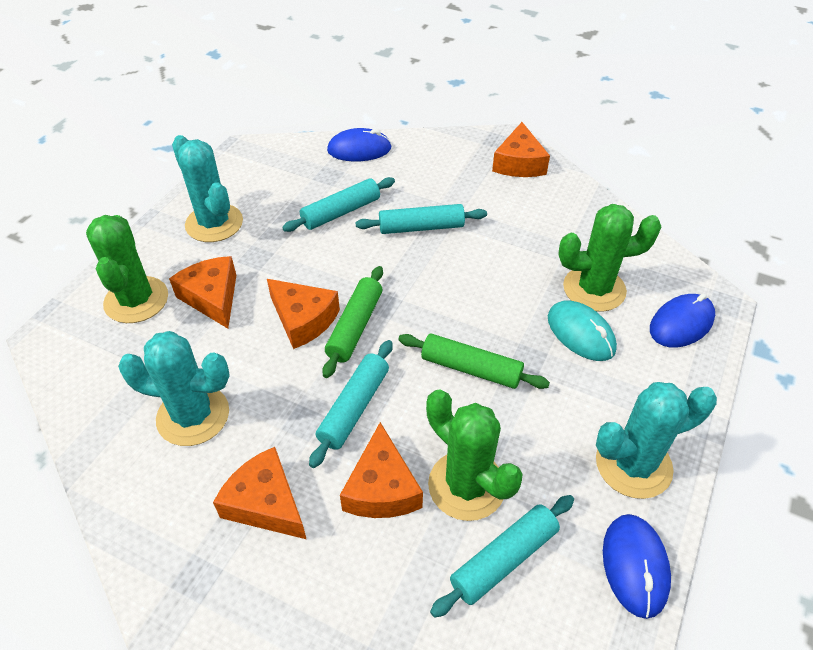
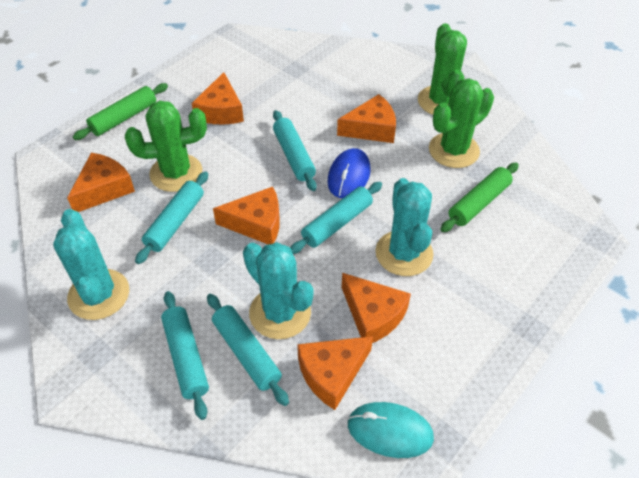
blue mouse: 3 -> 1
orange cheese: 5 -> 6
turquoise rolling pin: 4 -> 5

